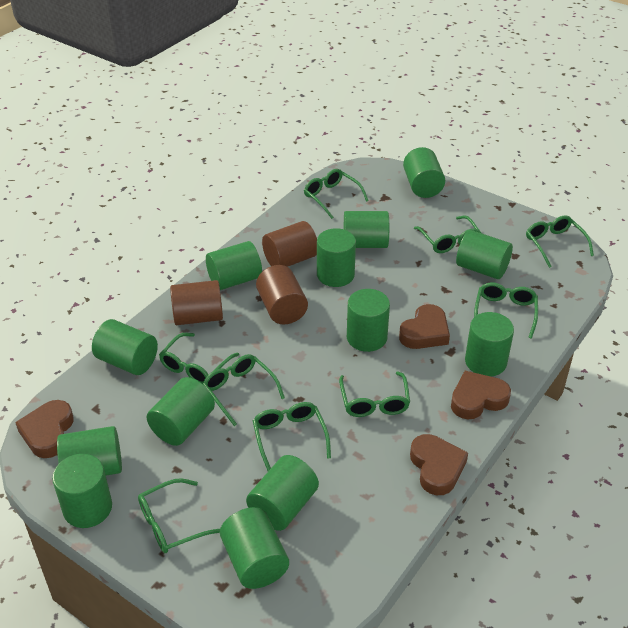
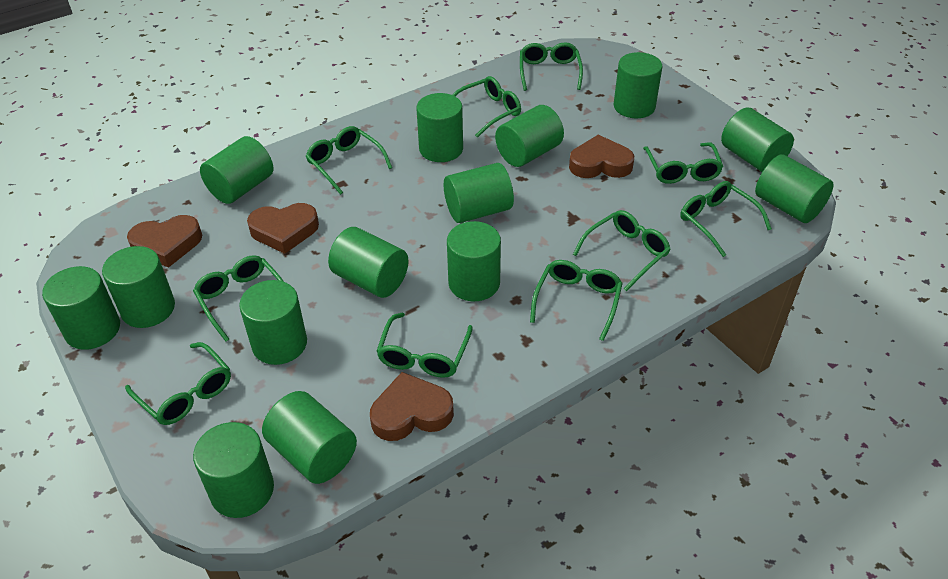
brown cylinder: 3 -> 0
green cylinder: 13 -> 14
green glasses: 9 -> 10

